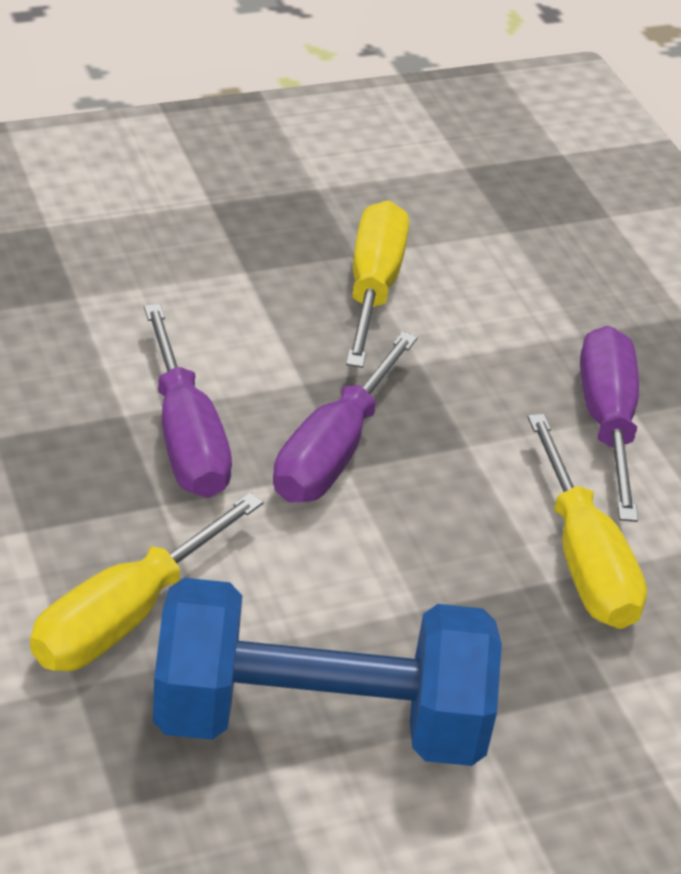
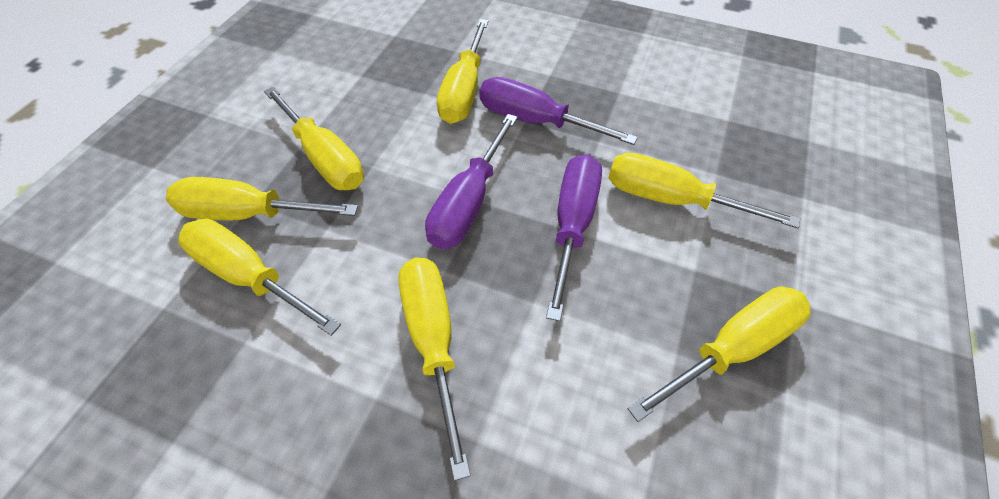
blue dumbbell: 1 -> 0
yellow screwdriver: 3 -> 7

